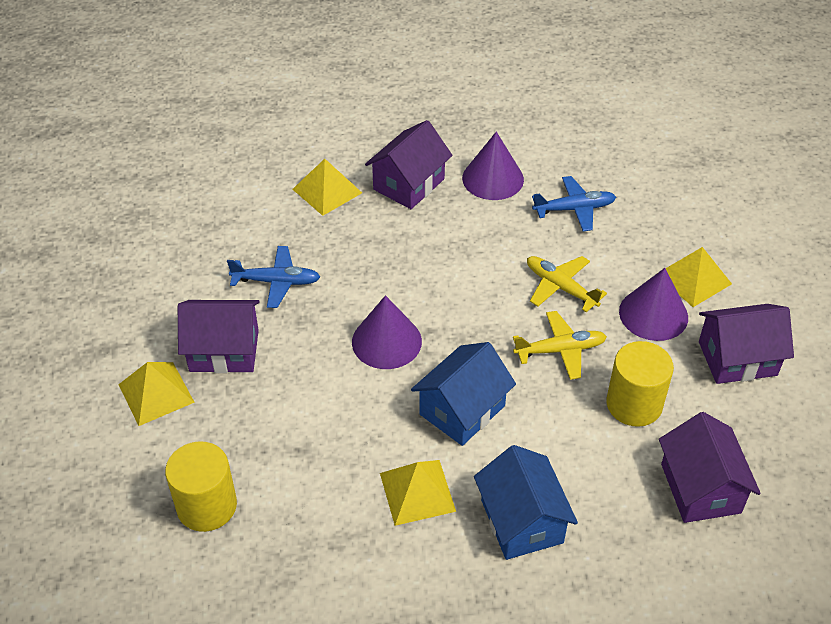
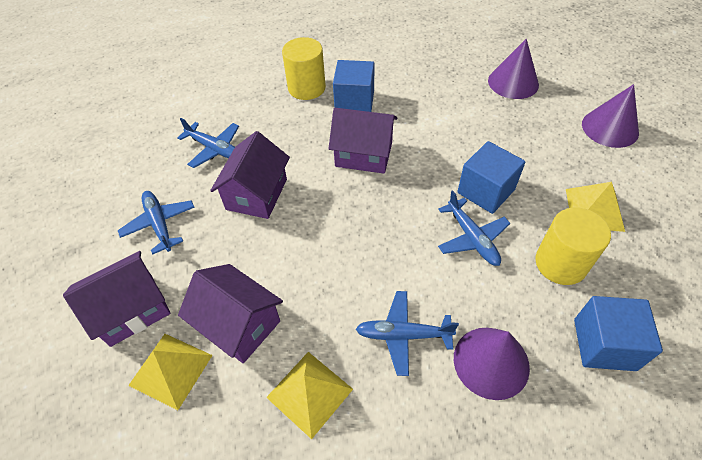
blue cube: 0 -> 3
blue house: 2 -> 0
blue plane: 2 -> 4
yellow plane: 2 -> 0
yellow pyramid: 4 -> 3

